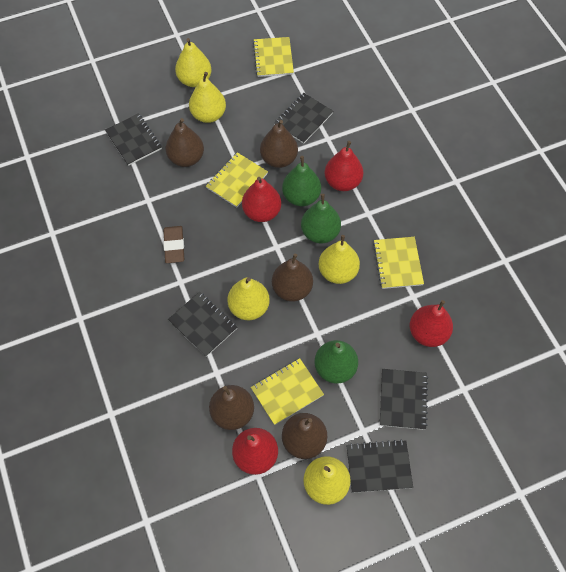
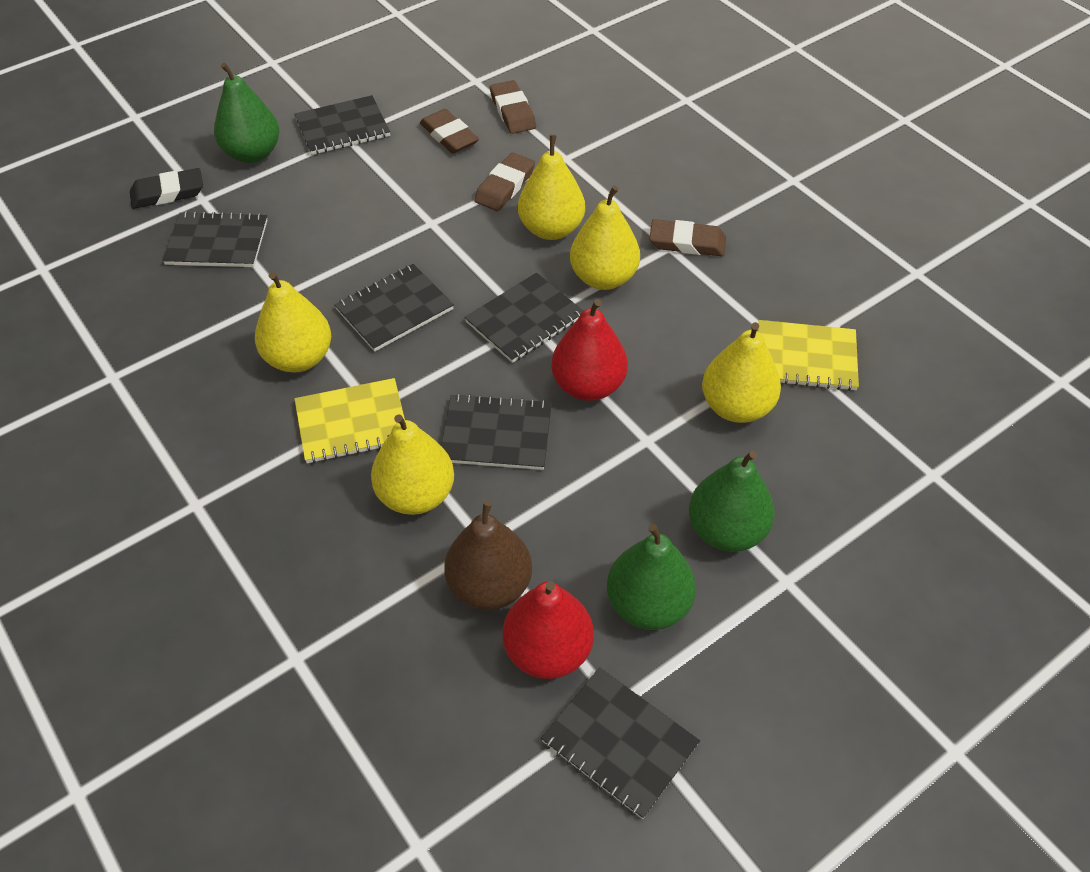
black eraser: 0 -> 1
black notebook: 5 -> 6
brown eraser: 1 -> 4
brown pear: 5 -> 1
red pear: 4 -> 2
yellow notebook: 4 -> 2

